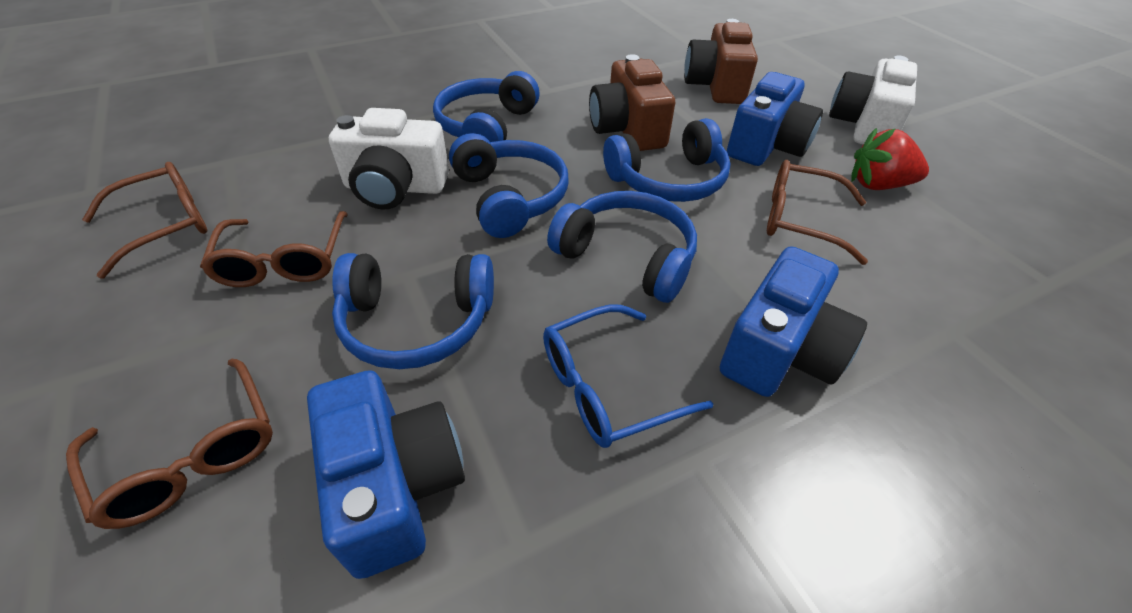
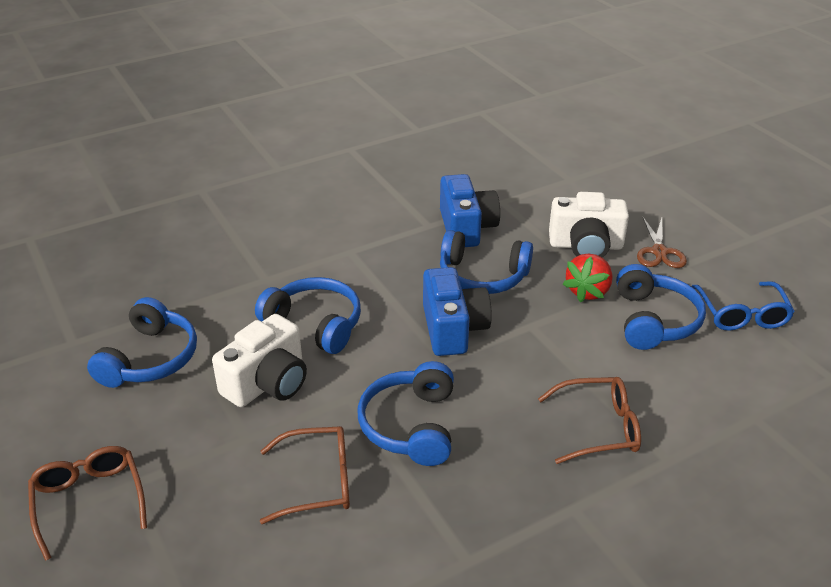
blue camera: 3 -> 2
brown camera: 2 -> 0
brown glasses: 4 -> 3
brown scissors: 0 -> 1

